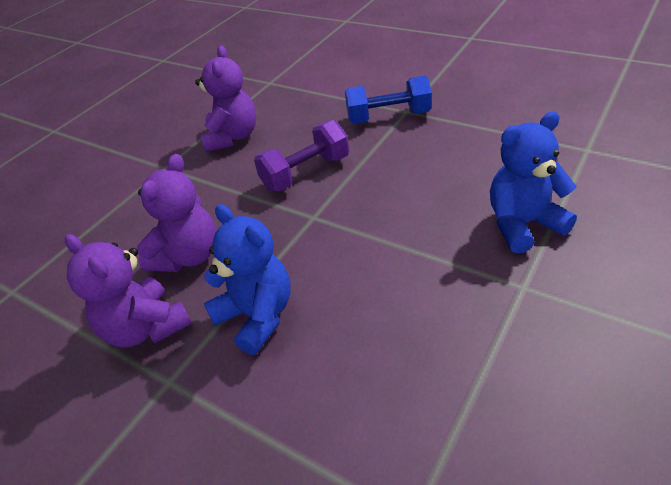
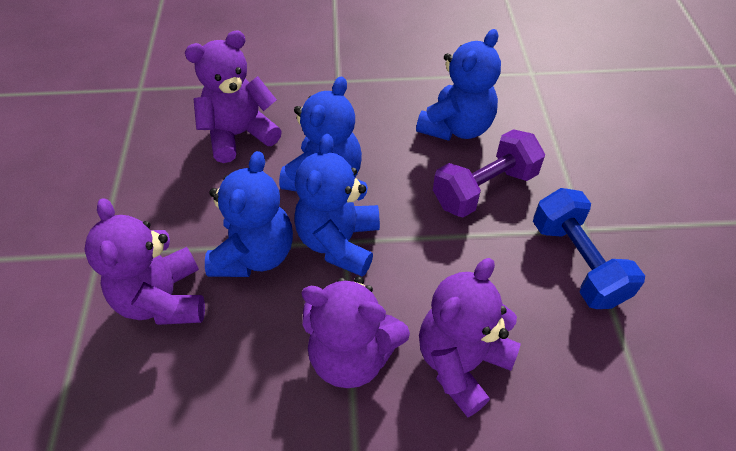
blue teddy bear: 2 -> 4
purple teddy bear: 3 -> 4

